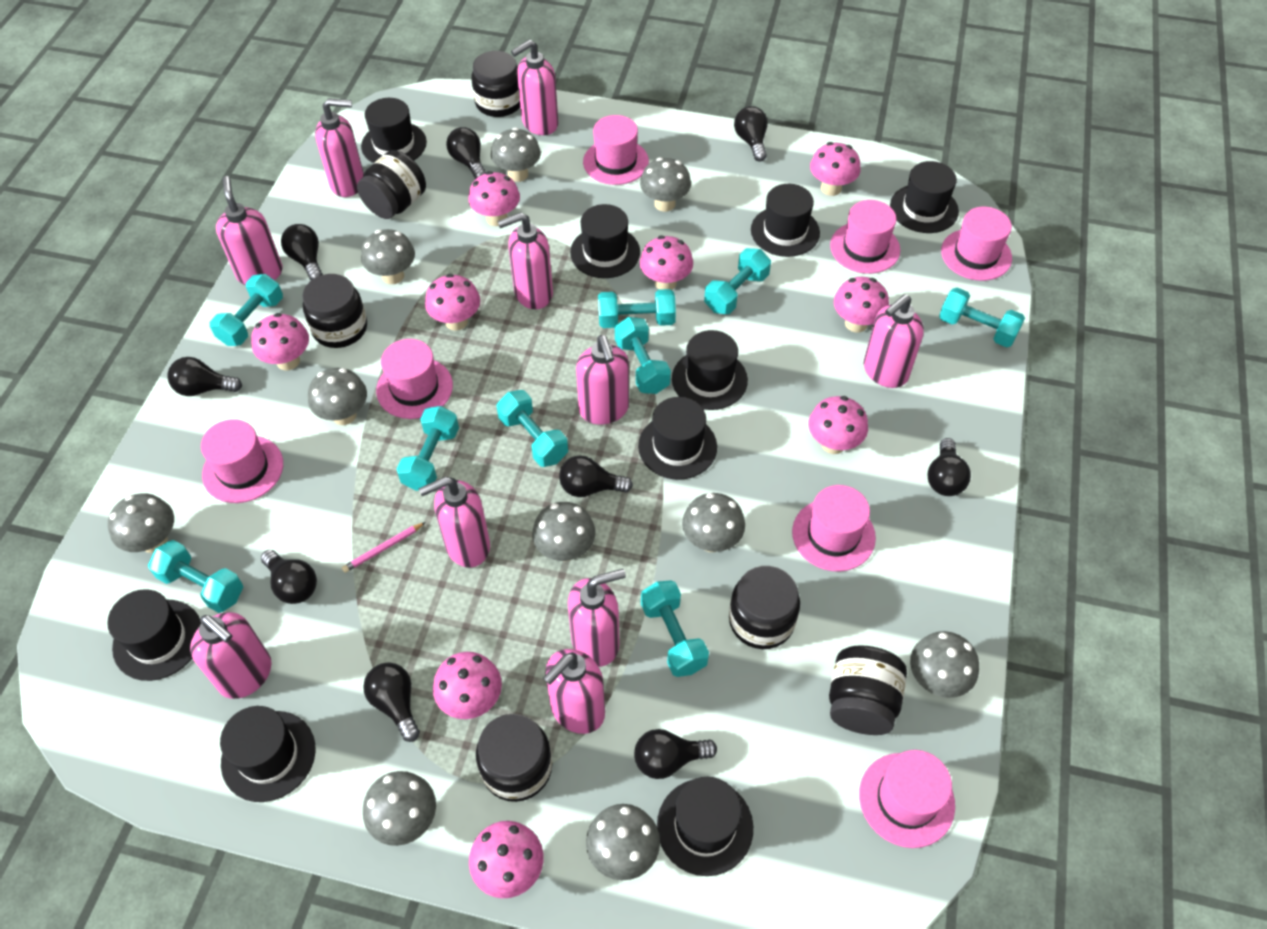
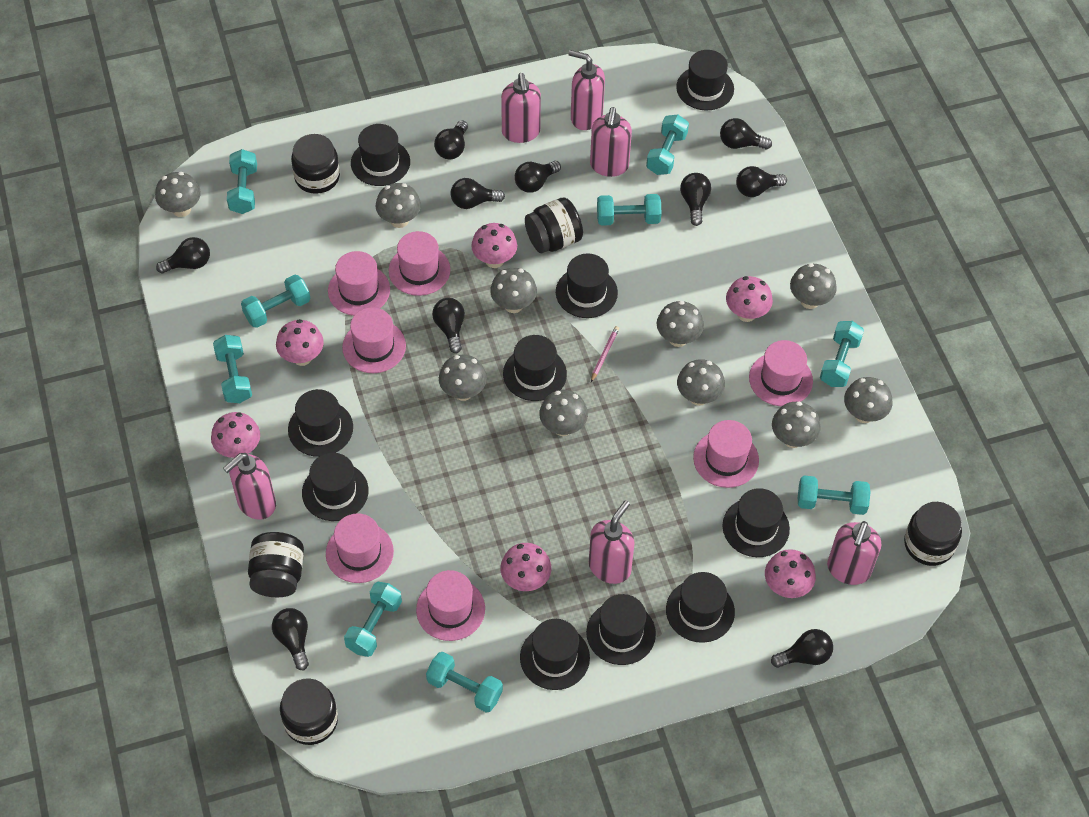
black hat: 9 -> 10
black jar: 6 -> 5
black light bulb: 9 -> 10
pink mushroom: 9 -> 6
pink soap dispenser: 10 -> 6

